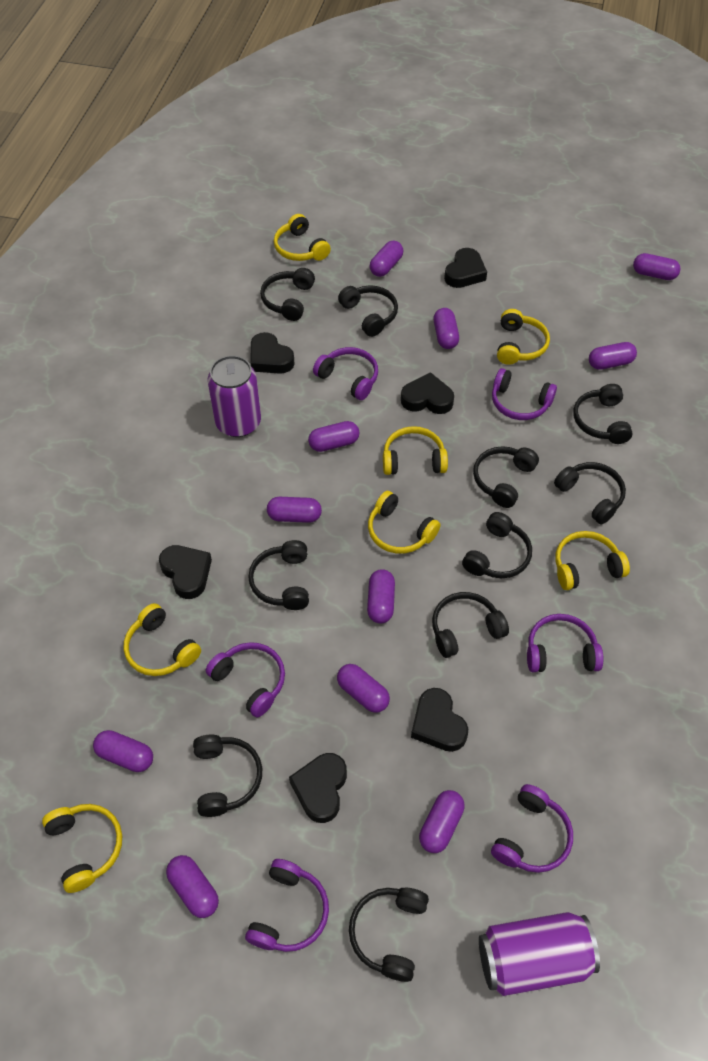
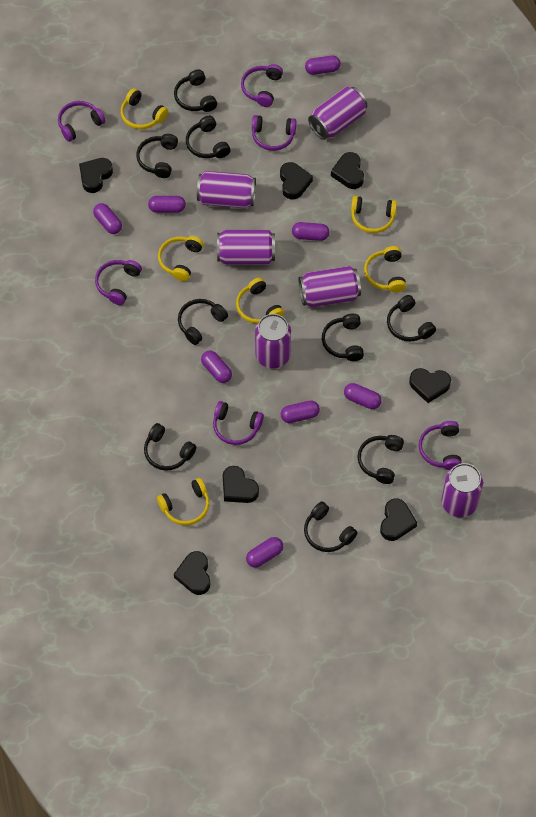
black headphones: 10 -> 9
black heart: 6 -> 7
purple can: 2 -> 6
purple capsule: 11 -> 8
yellow headphones: 7 -> 6

